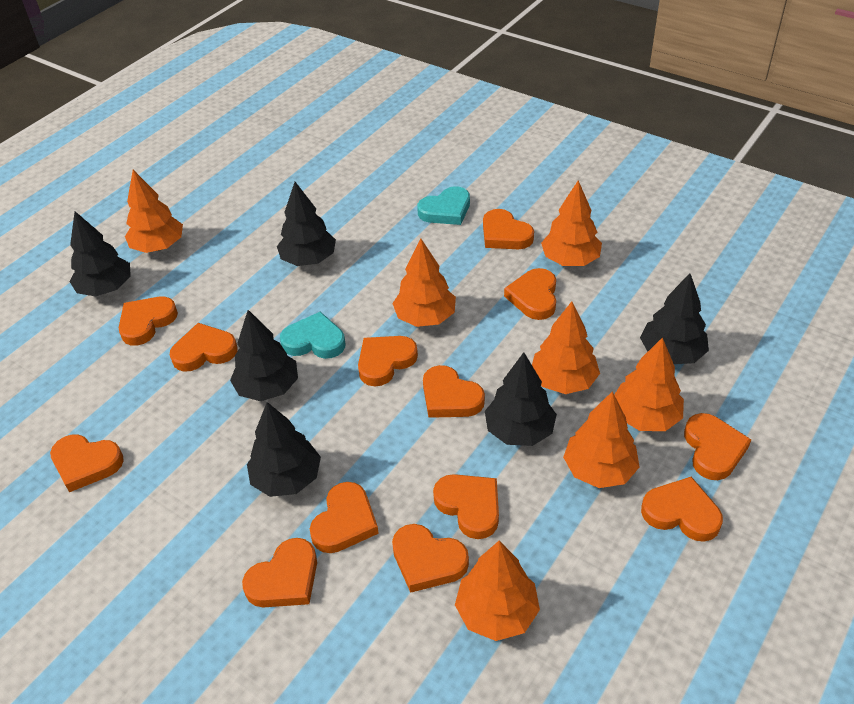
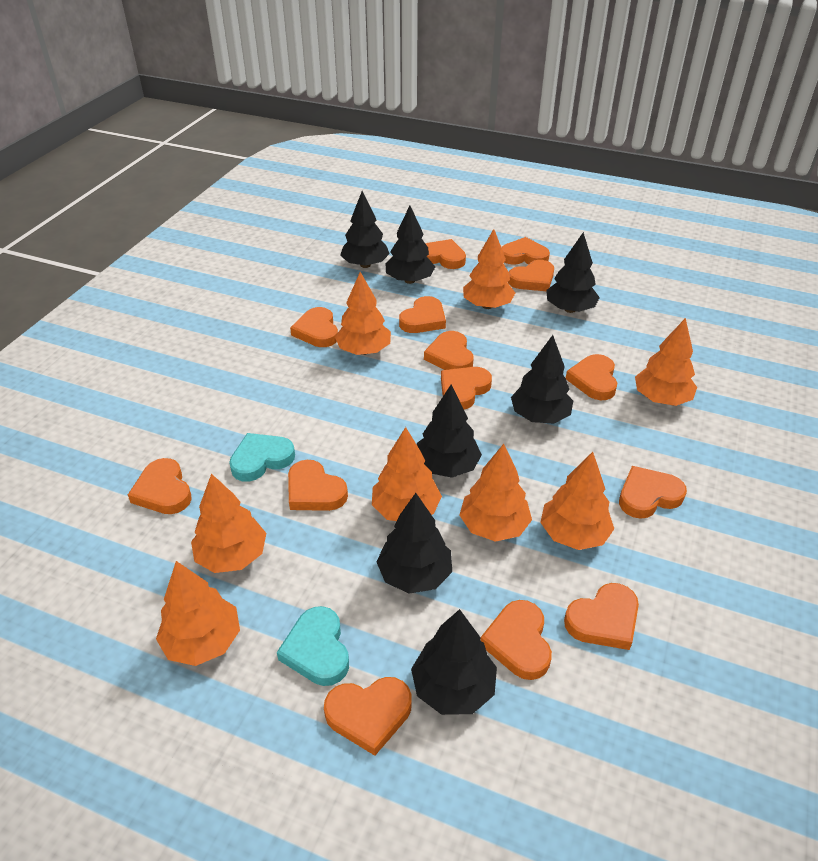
black tree: 6 -> 7
orange heart: 13 -> 14
orange tree: 7 -> 8

